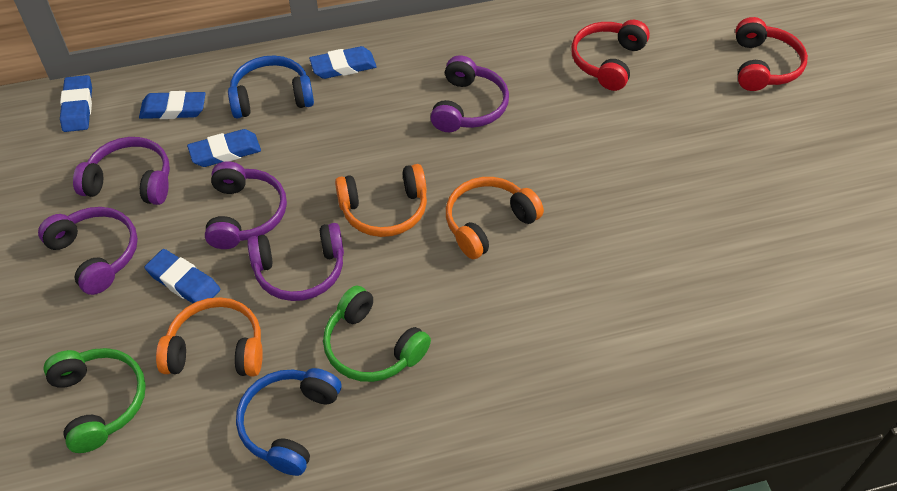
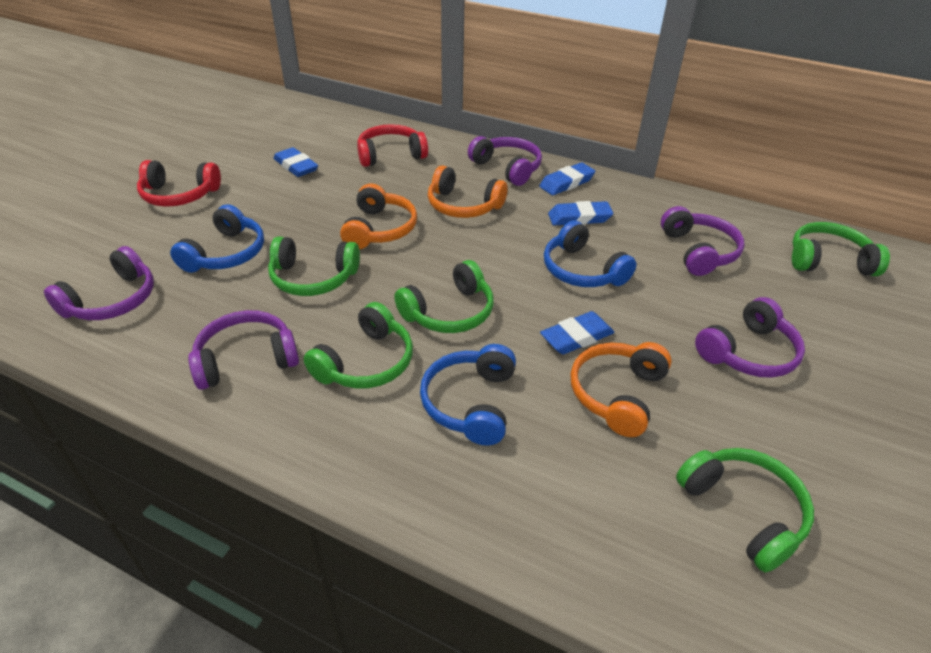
blue eraser: 5 -> 4
blue headphones: 2 -> 3
green headphones: 2 -> 5

